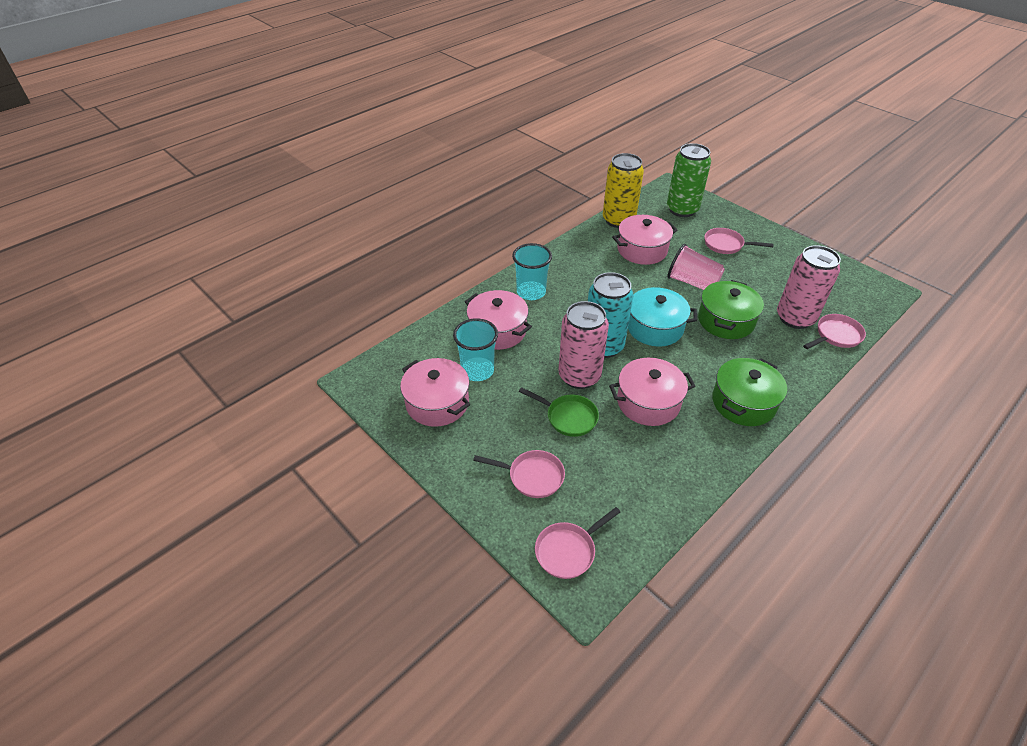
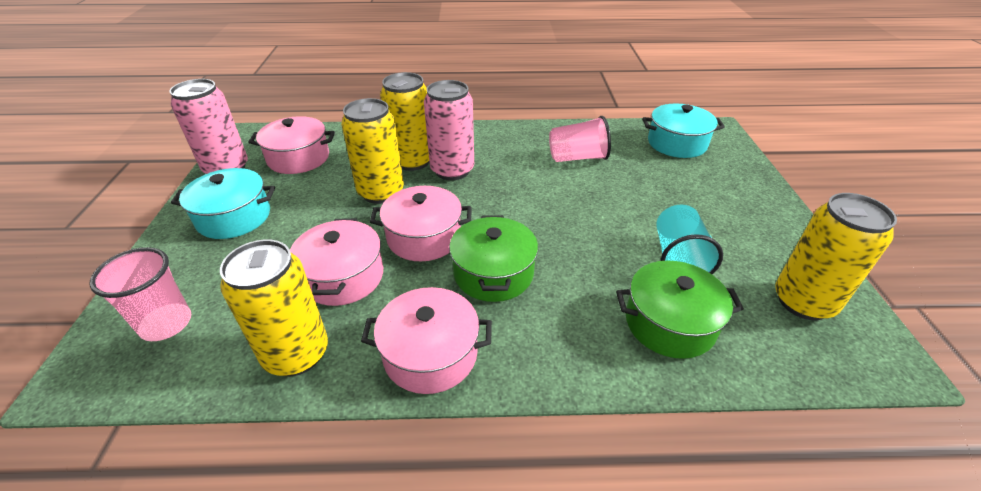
green can: 1 -> 0
green pan: 1 -> 0
pink cup: 1 -> 2
pink pan: 4 -> 0
turquoise can: 1 -> 0
turquoise cup: 2 -> 1
turquoise pot: 1 -> 2
yellow can: 1 -> 4

